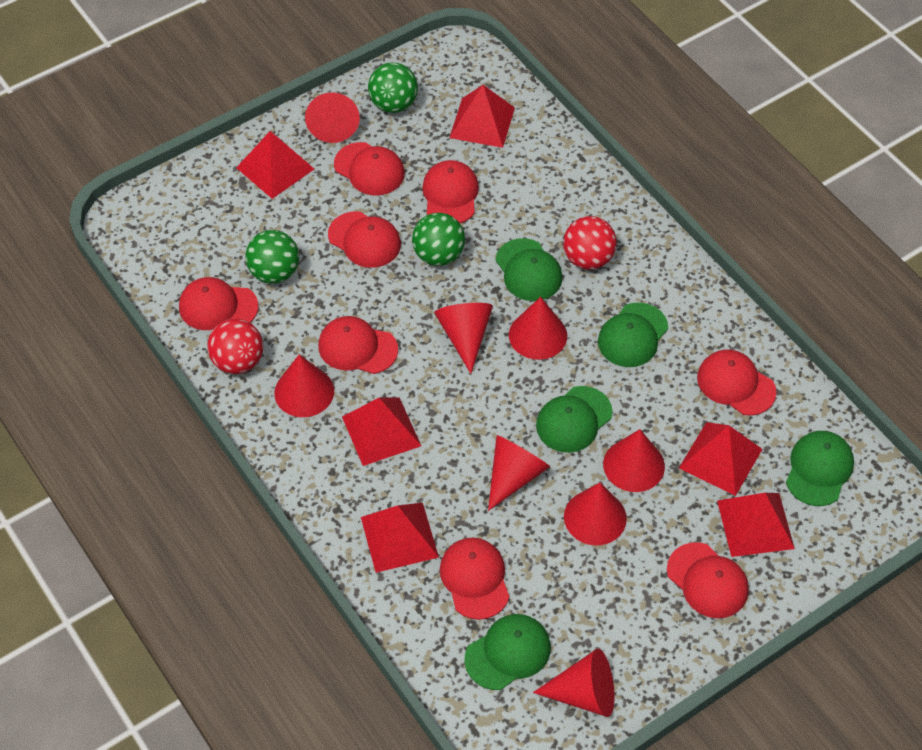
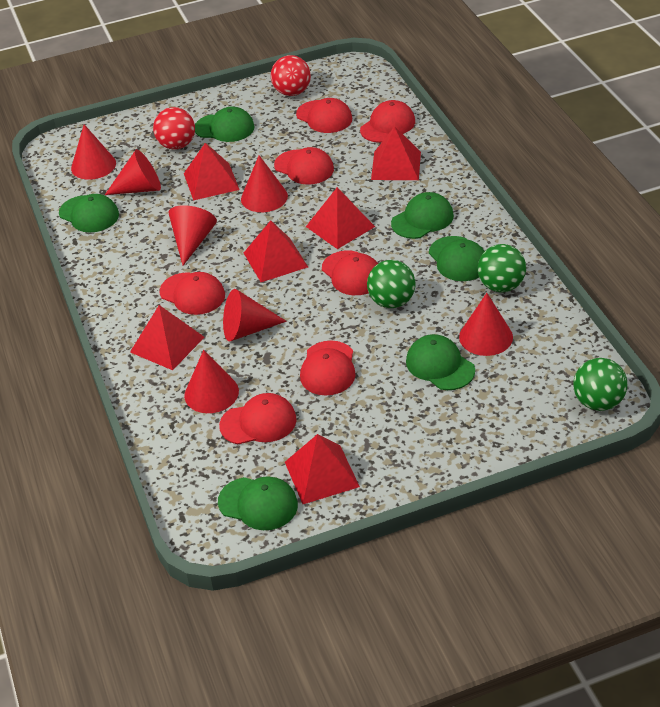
green cap: 5 -> 6
red cap: 8 -> 7
red cone: 8 -> 7

